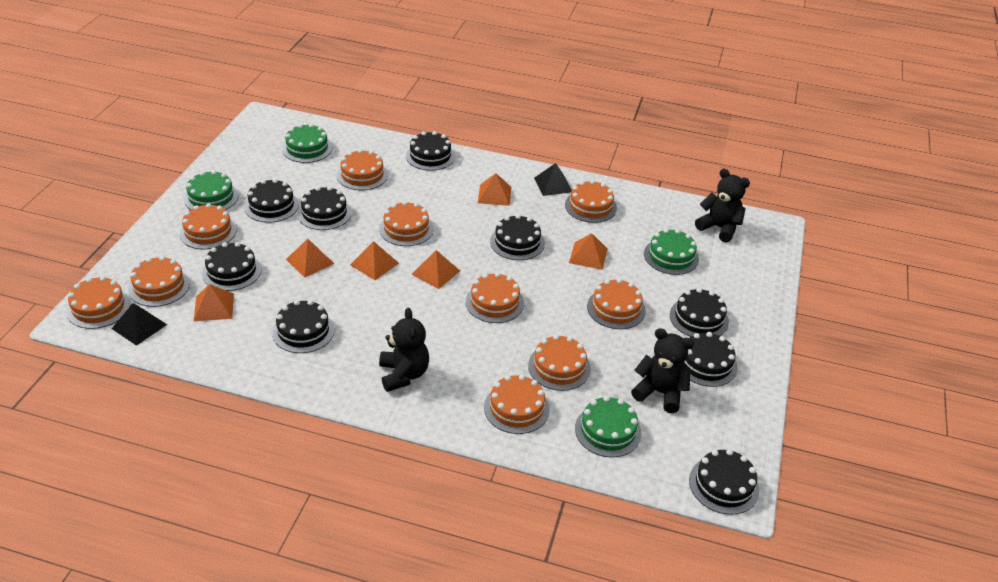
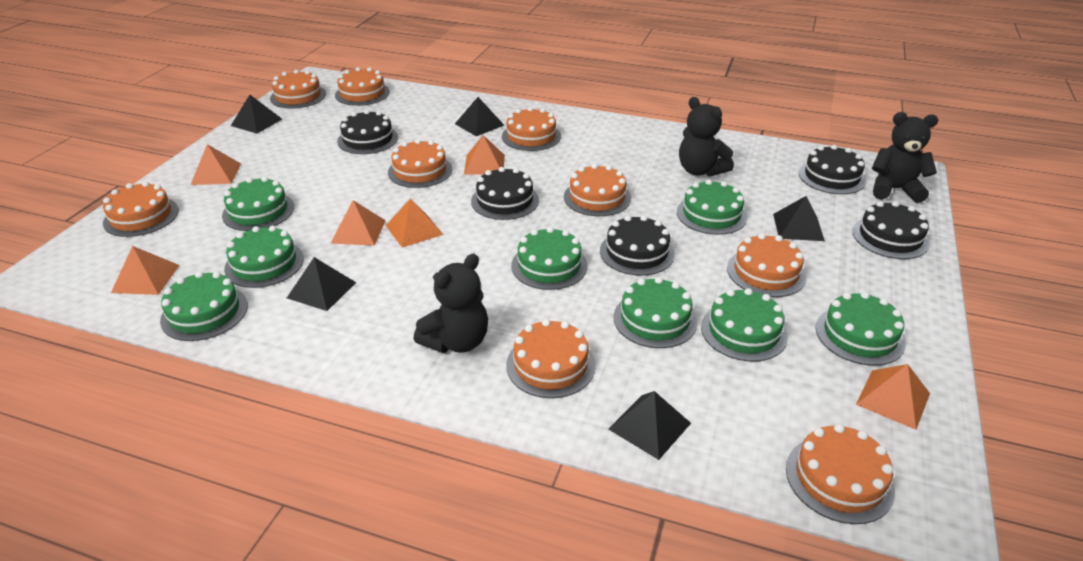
black cake: 9 -> 5
black pyramid: 2 -> 5
green cake: 4 -> 8
orange cake: 10 -> 9

